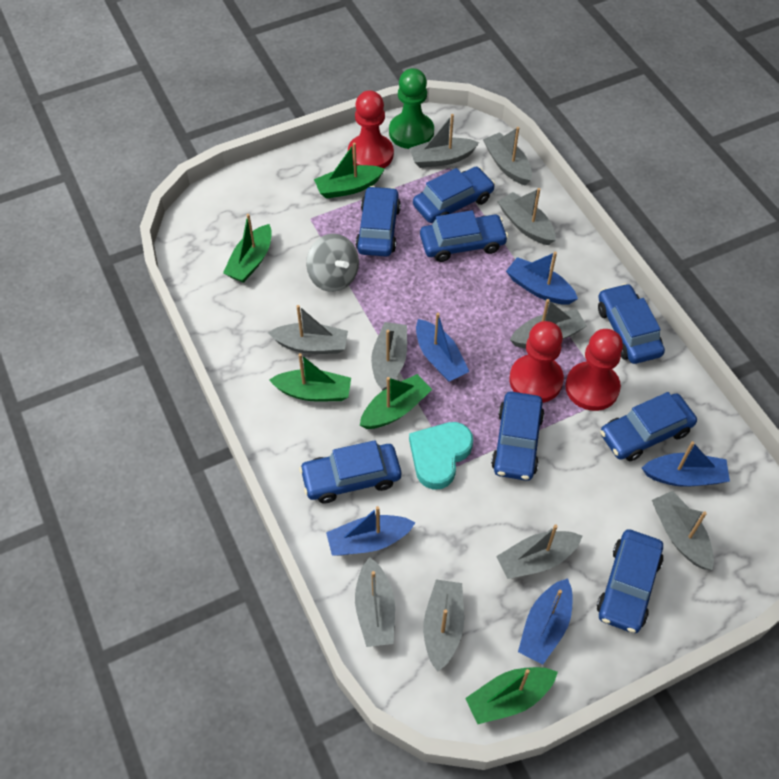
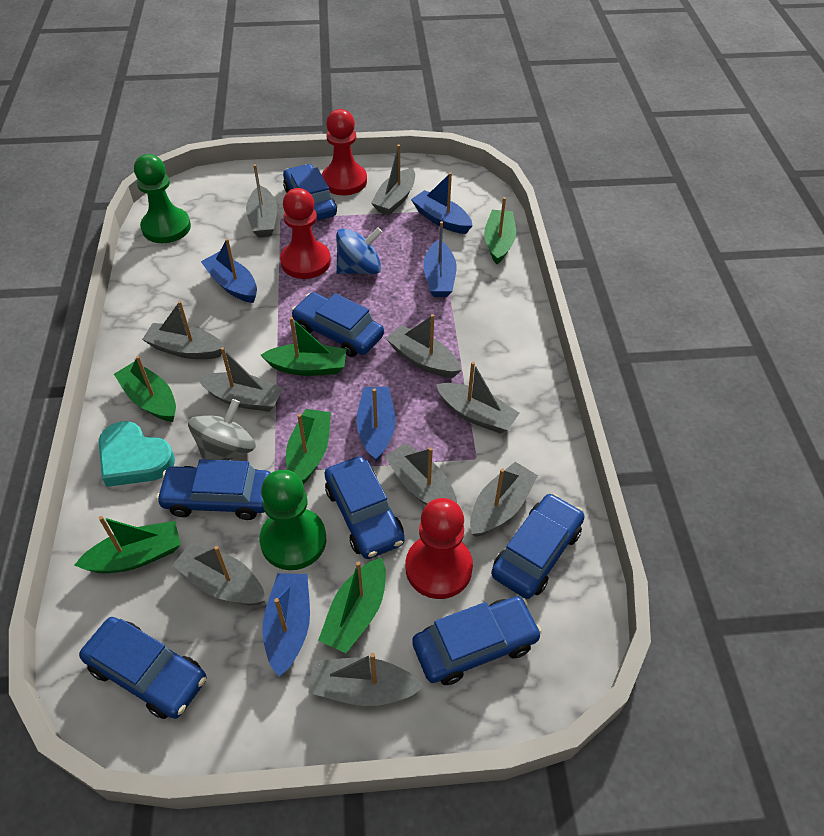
blue car: 8 -> 7
blue spinning top: 0 -> 1
green boat: 5 -> 6
green pawn: 1 -> 2

